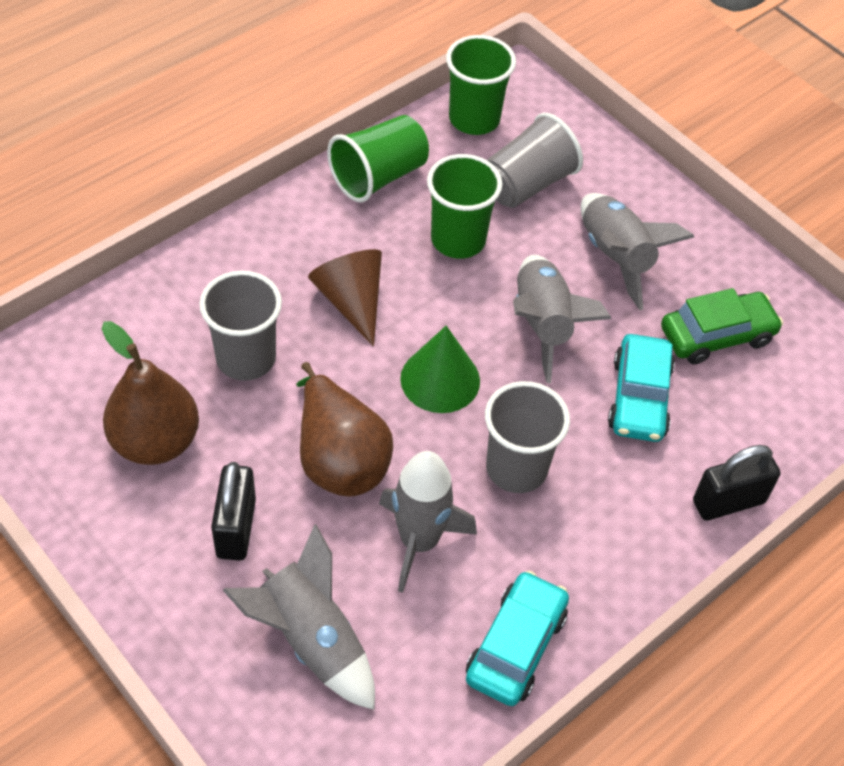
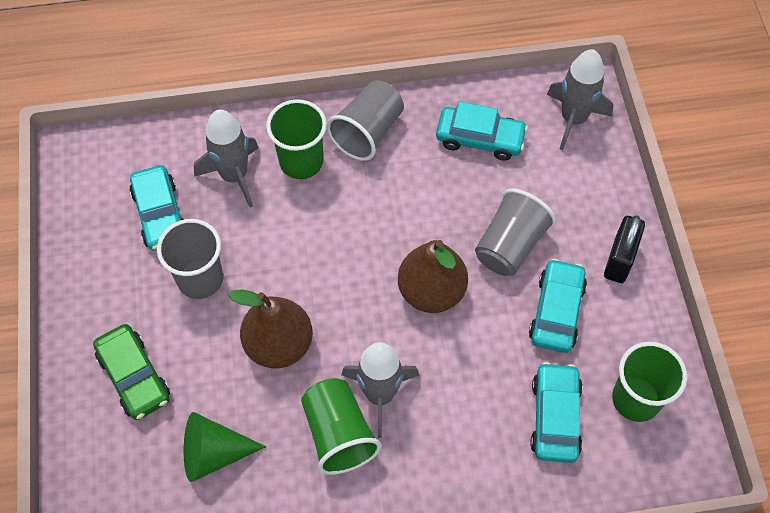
black padlock: 2 -> 1
brown cone: 1 -> 0
grey rocket: 4 -> 3
turquoise car: 2 -> 4

